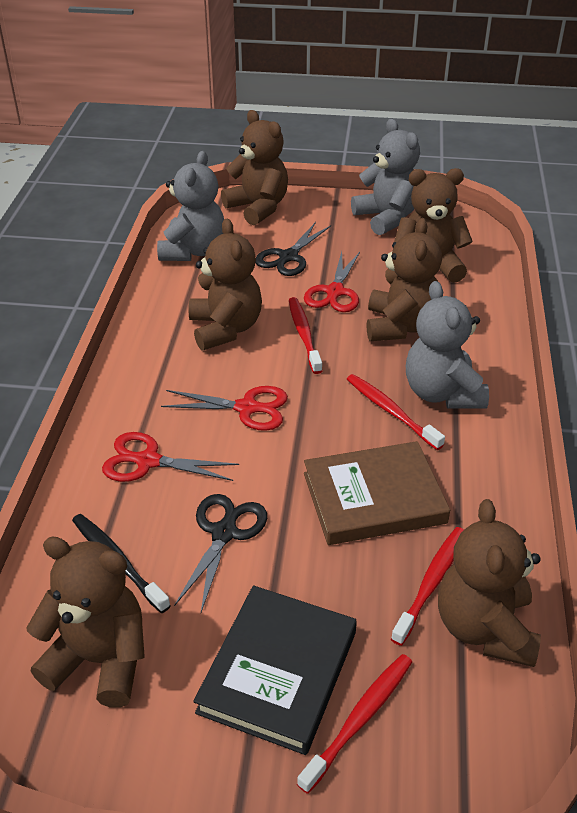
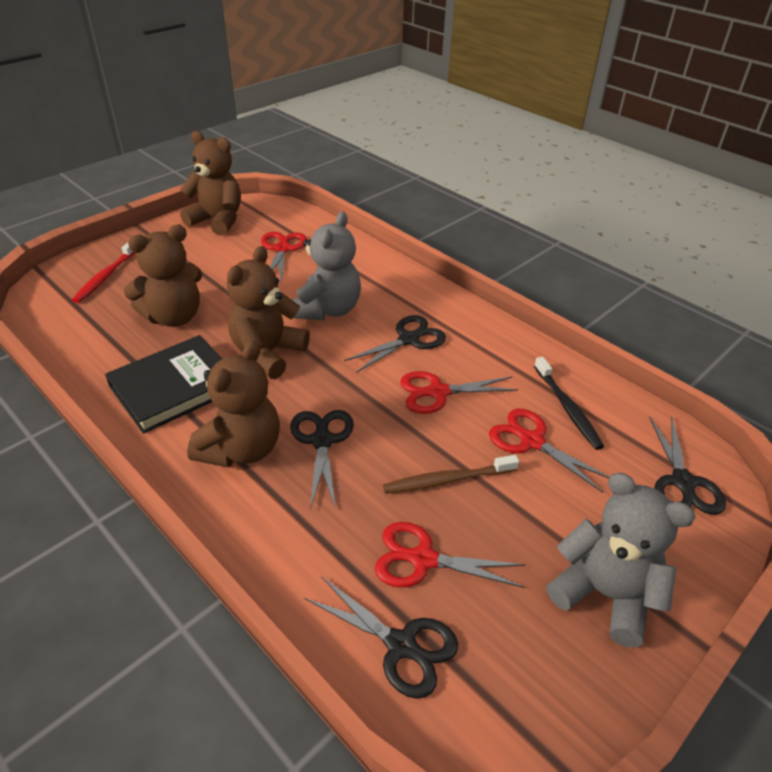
black scissors: 2 -> 4
brown book: 1 -> 0
brown teddy bear: 6 -> 4
brown toothbrush: 0 -> 1
grey teddy bear: 3 -> 2
red scissors: 3 -> 4
red toothbrush: 4 -> 1

